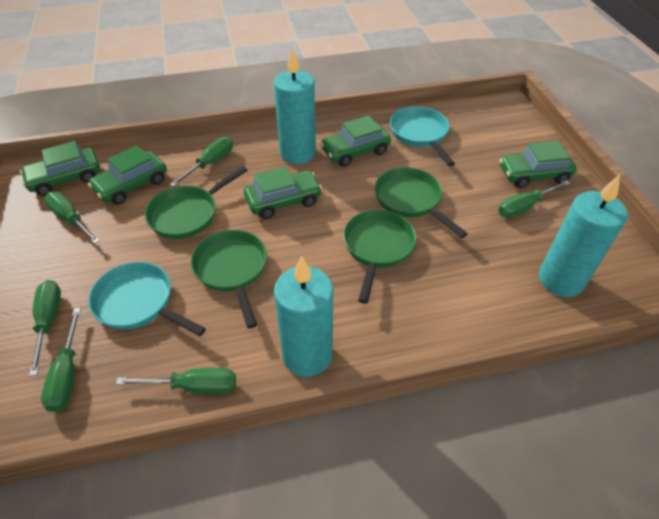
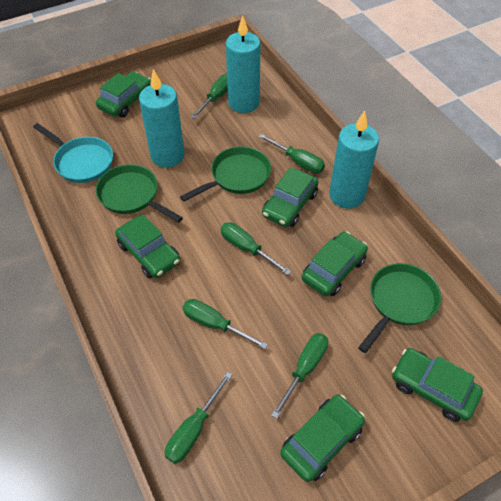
green car: 5 -> 6
green pan: 4 -> 3
turquoise pan: 2 -> 1

